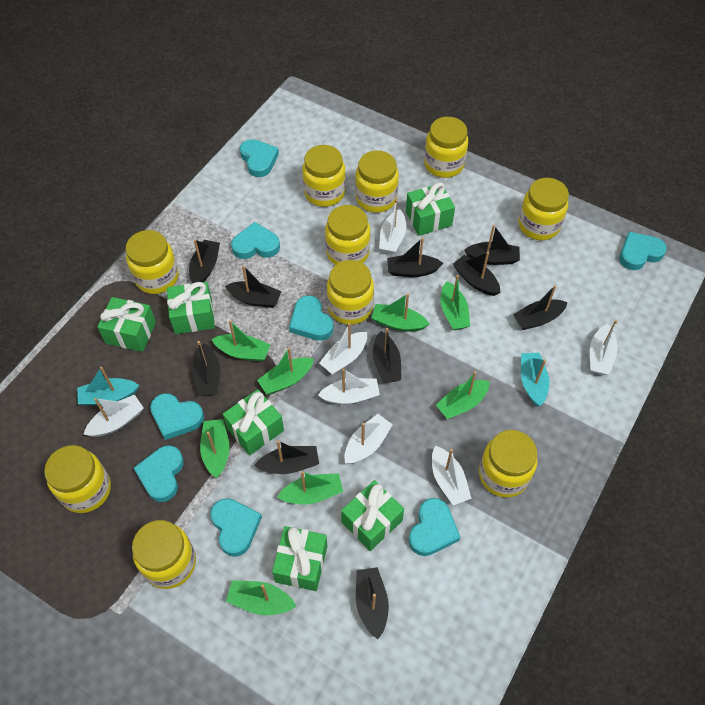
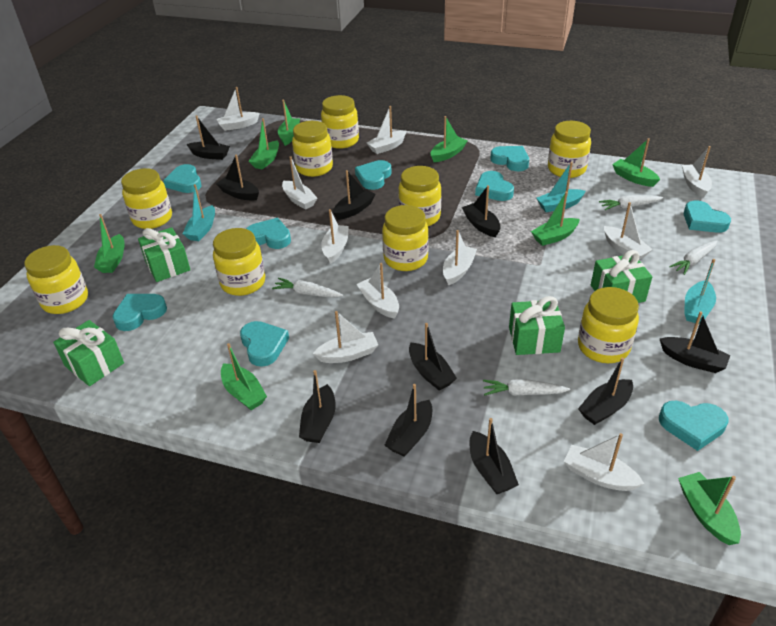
green gift: 6 -> 4
turquoise boat: 2 -> 3
turquoise heart: 8 -> 9
white boat: 7 -> 10
white carrot: 0 -> 4
yellow jar: 10 -> 9

